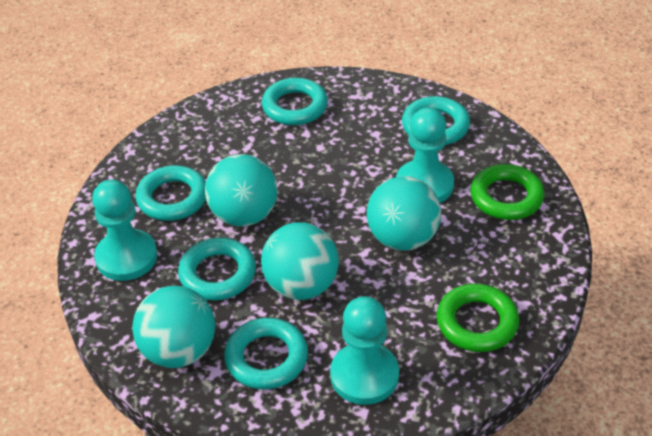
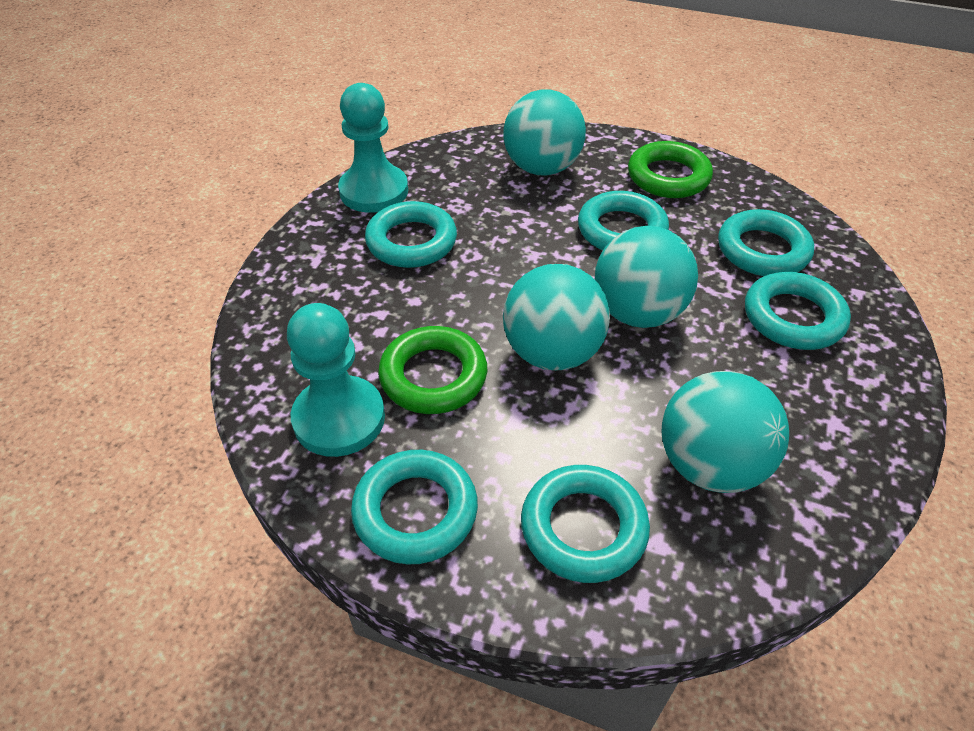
turquoise pawn: 3 -> 2
turquoise ring: 5 -> 6

